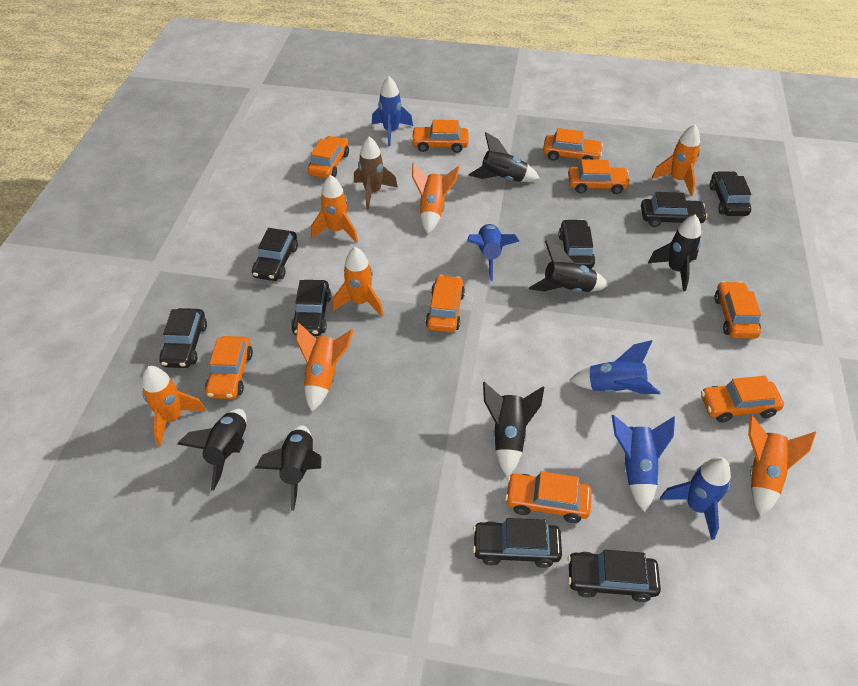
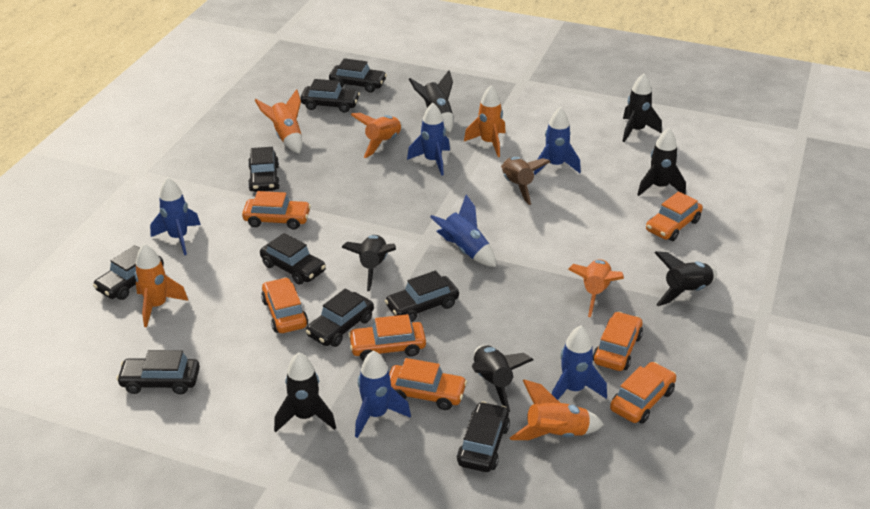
black car: 8 -> 9
black rocket: 6 -> 7
blue rocket: 5 -> 6
orange car: 9 -> 7
orange rocket: 7 -> 6

